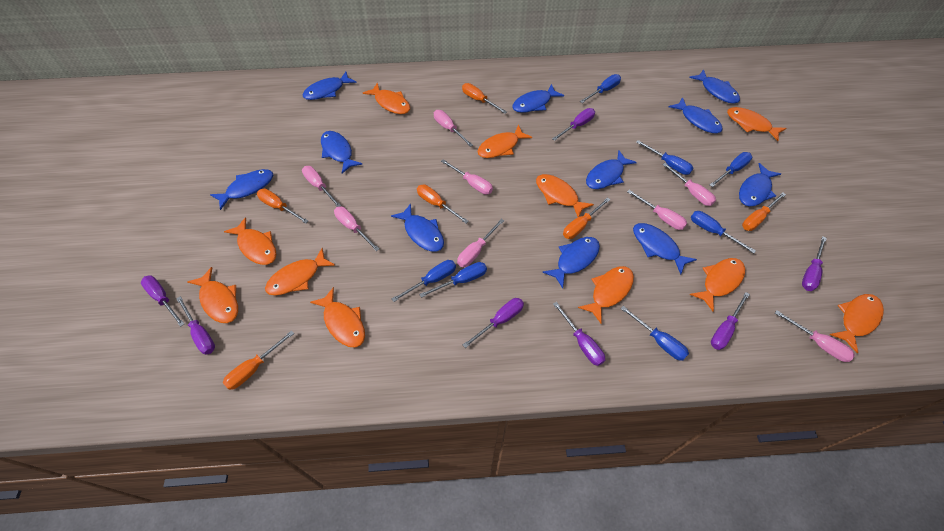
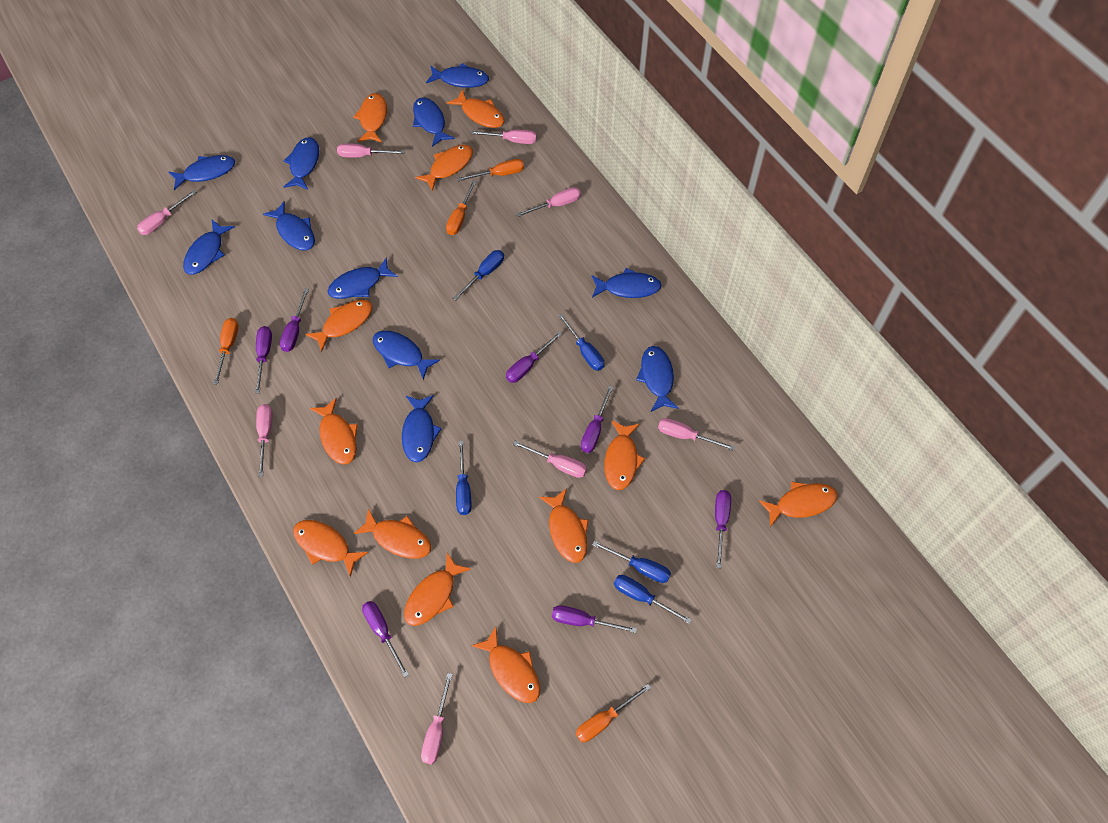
blue screwdriver: 7 -> 5
orange fish: 11 -> 12
orange screwdriver: 6 -> 4

